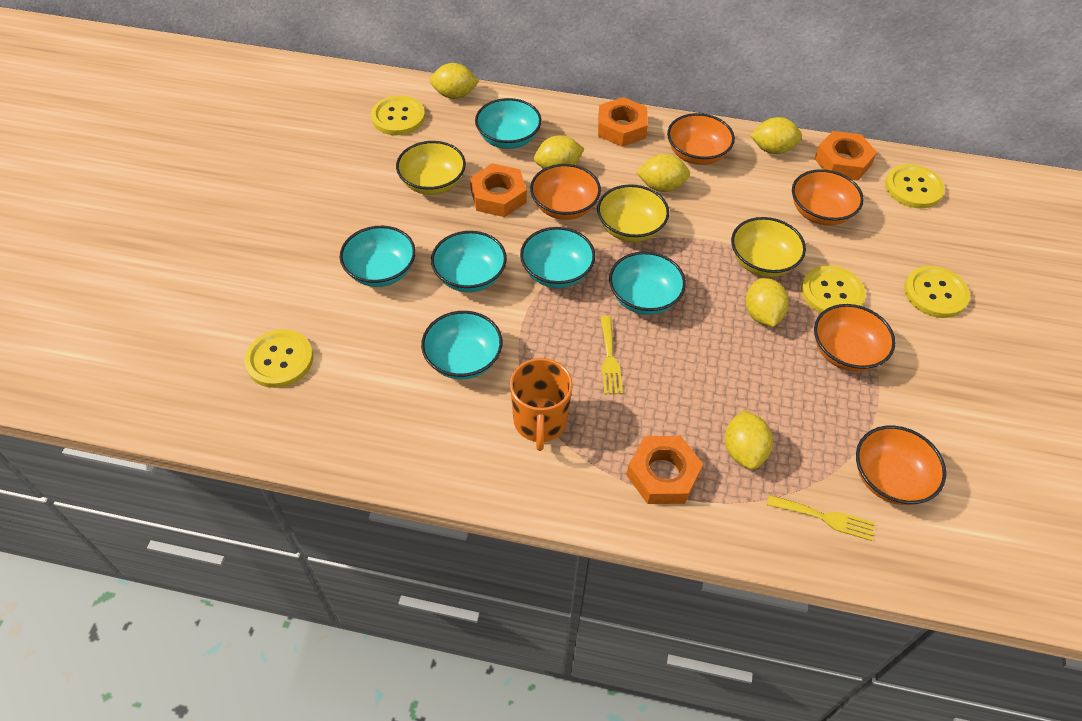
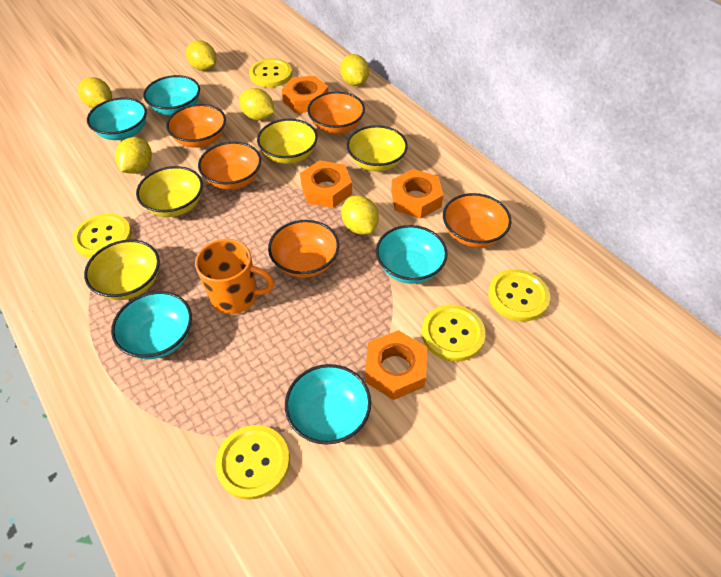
turquoise bowl: 6 -> 5
yellow bowl: 3 -> 4
yellow fork: 2 -> 0

